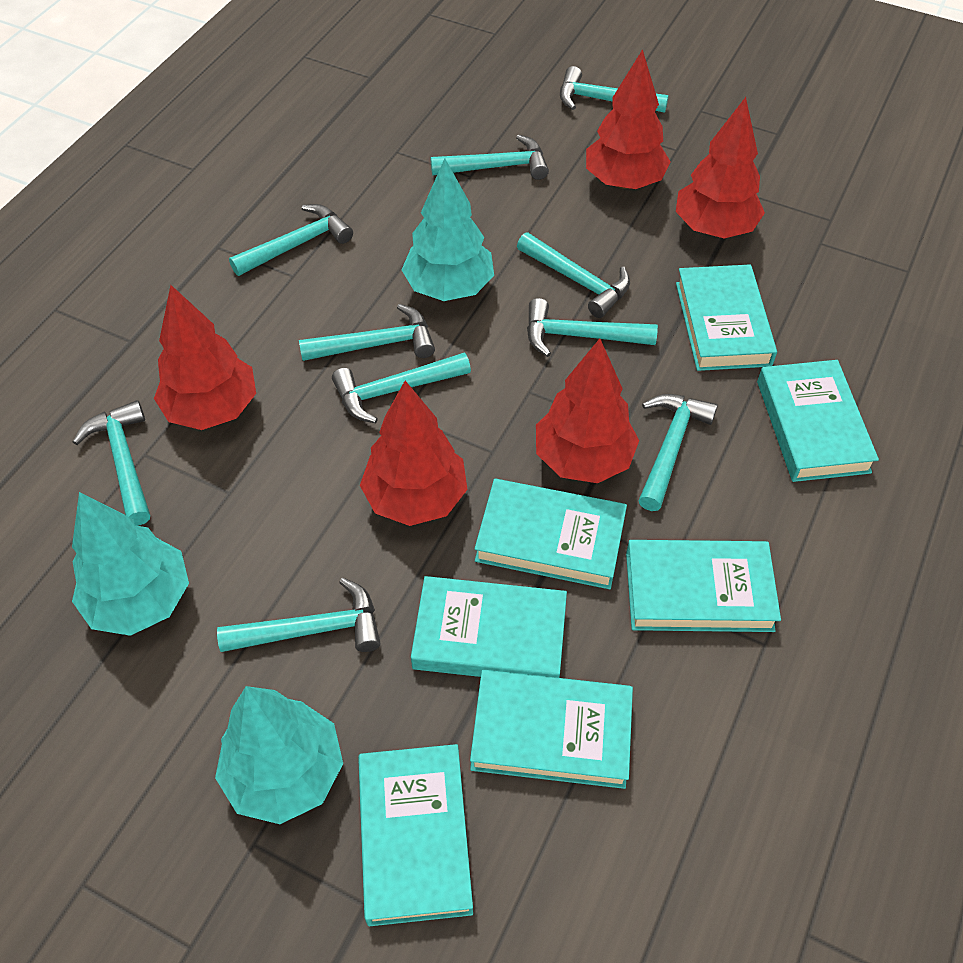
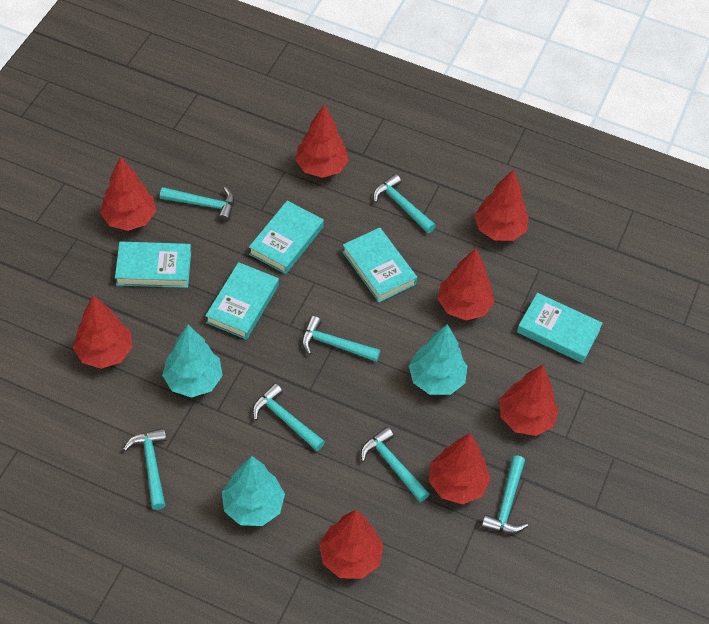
red tree: 5 -> 8
turquoise book: 7 -> 5
turquoise hammer: 10 -> 7

